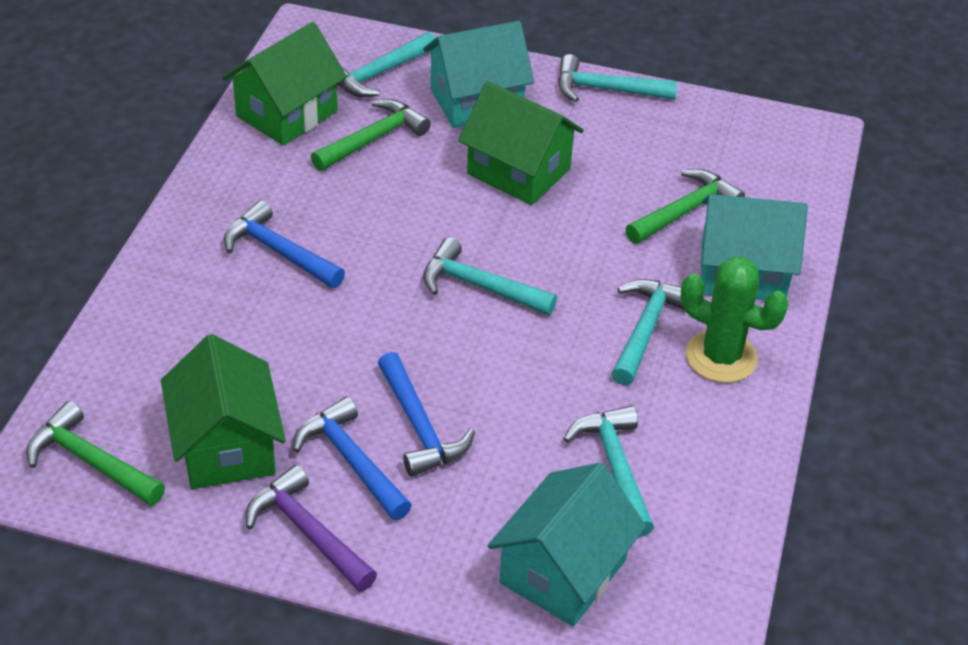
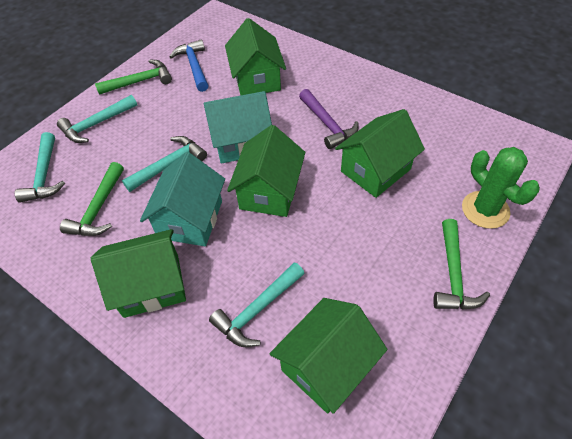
blue hammer: 3 -> 1
green house: 3 -> 5
turquoise hammer: 5 -> 4
turquoise house: 3 -> 2

